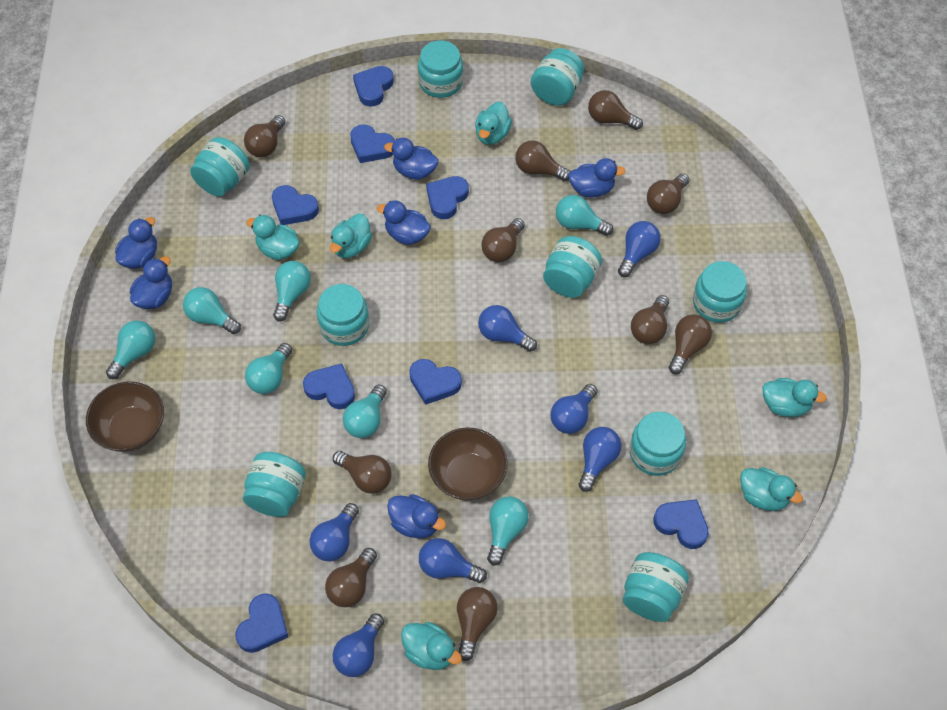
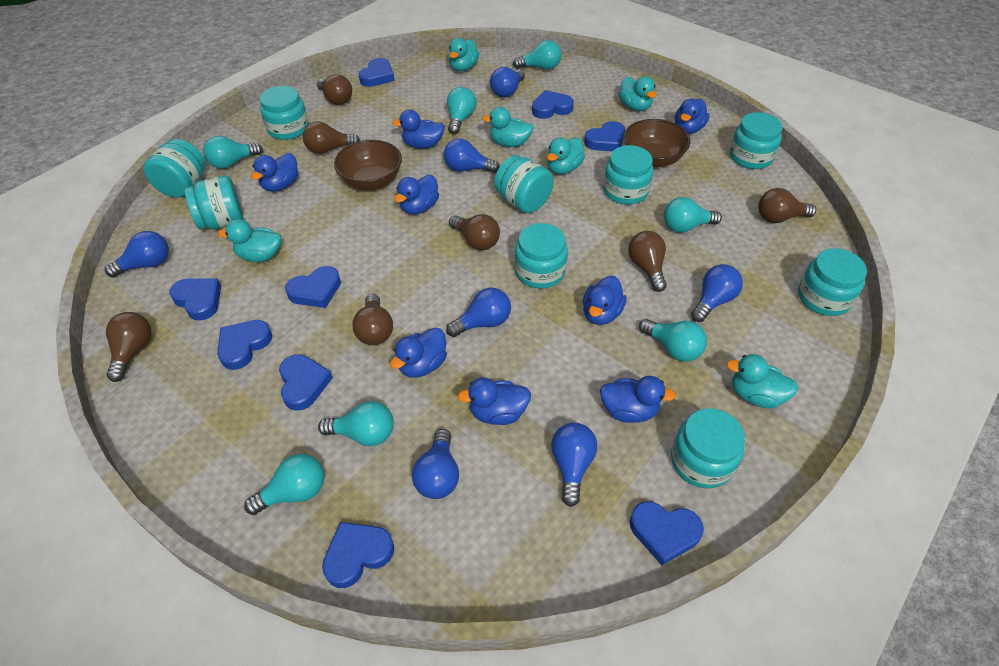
blue duck: 6 -> 8
blue heart: 8 -> 9
brown light bulb: 10 -> 7

